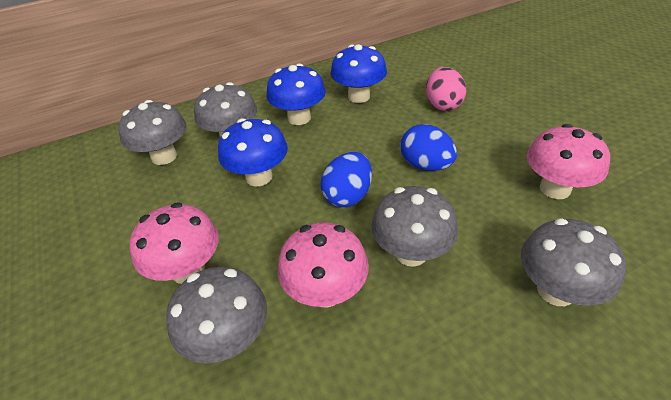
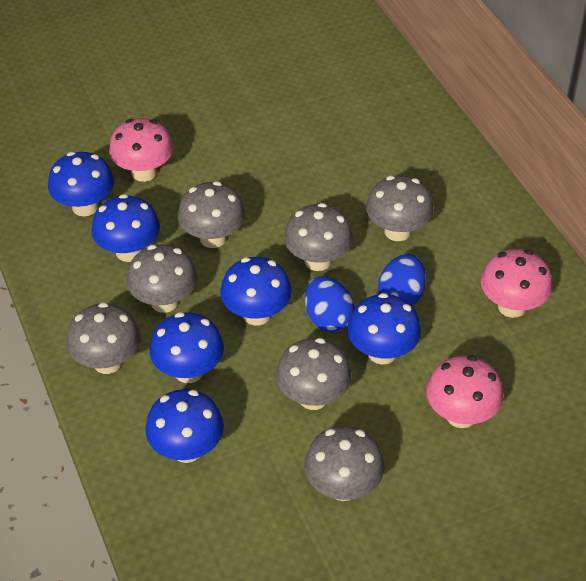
blue mushroom: 3 -> 6
grey mushroom: 5 -> 7
pink egg: 1 -> 0

